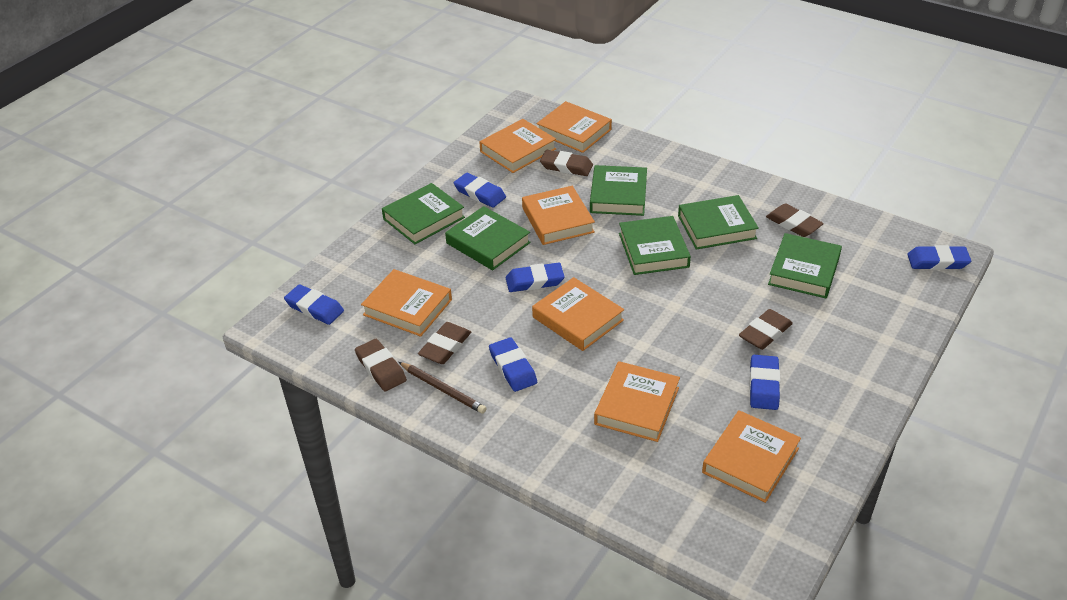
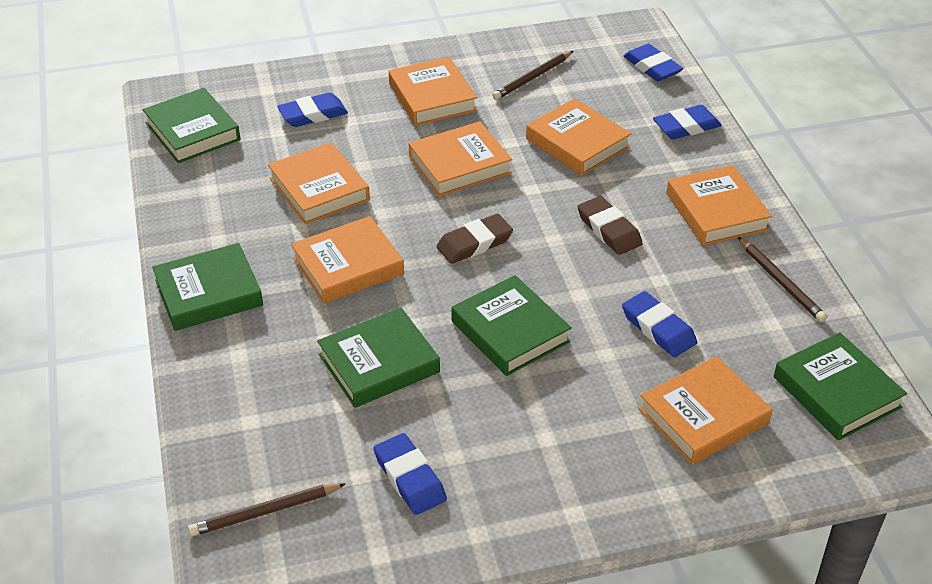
blue eraser: 6 -> 5
brown eraser: 5 -> 2
brown pencil: 1 -> 3
green book: 6 -> 5

